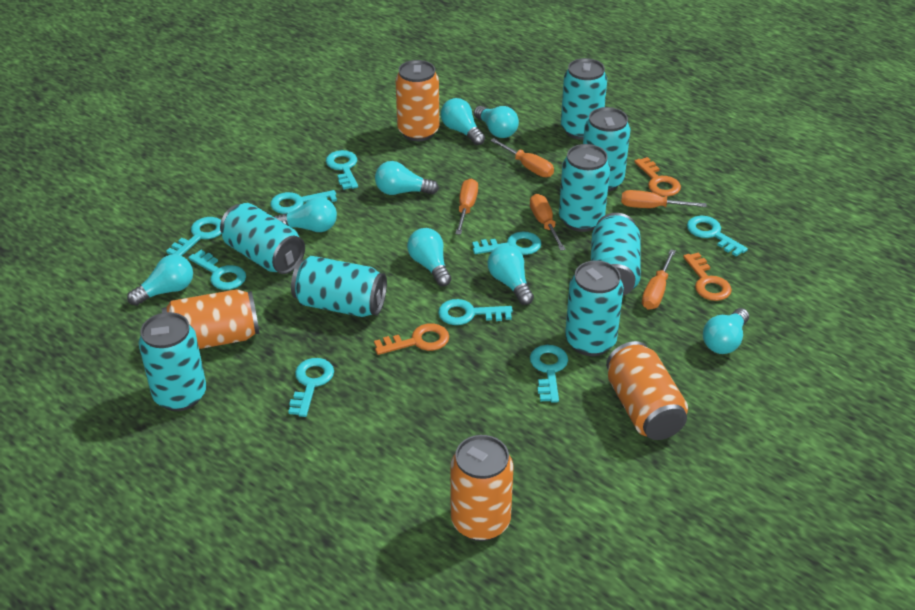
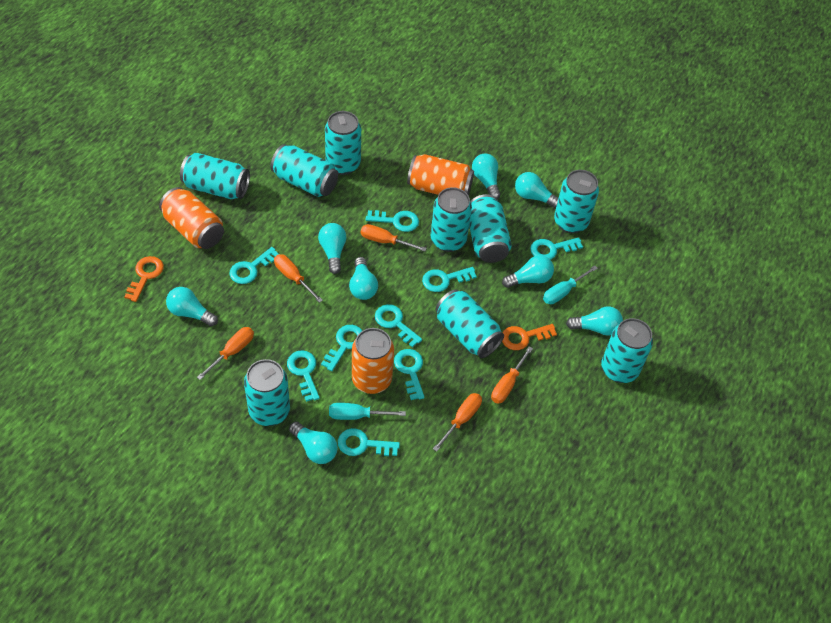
orange can: 4 -> 3
orange key: 3 -> 2
turquoise can: 8 -> 9
turquoise screwdriver: 0 -> 2

